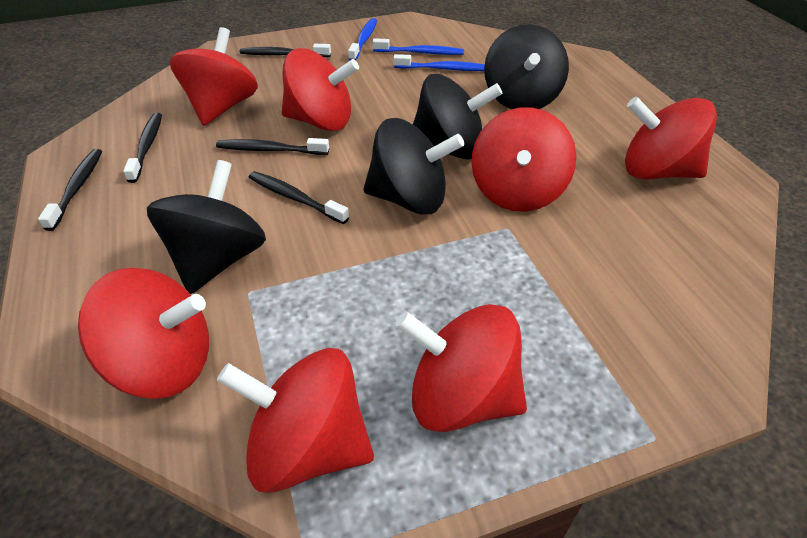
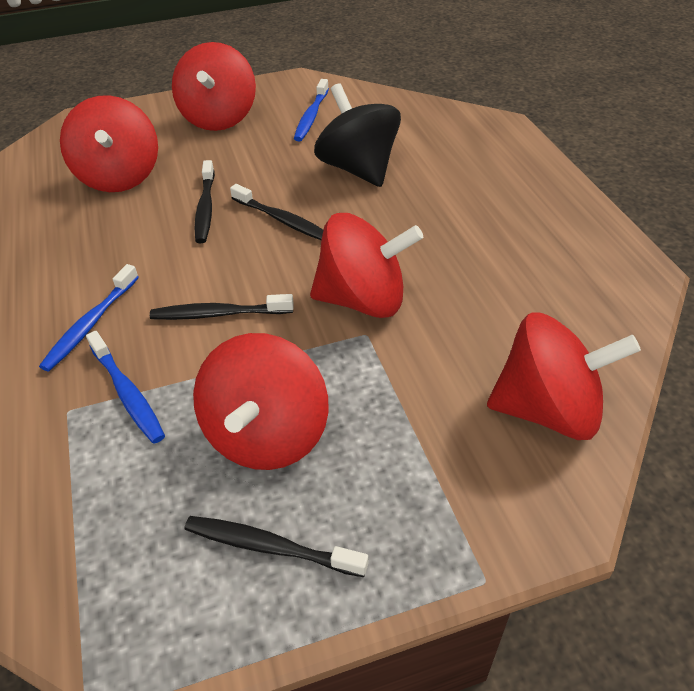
black spinning top: 4 -> 1
black toothbrush: 5 -> 4
red spinning top: 7 -> 5

